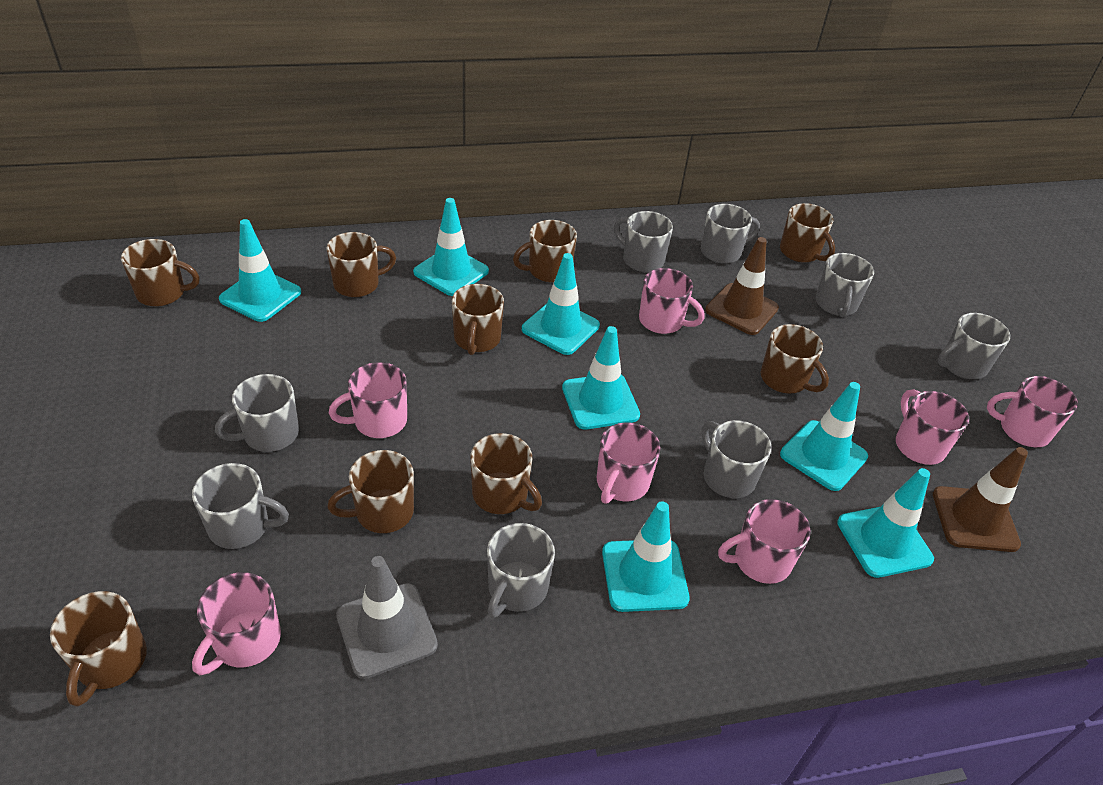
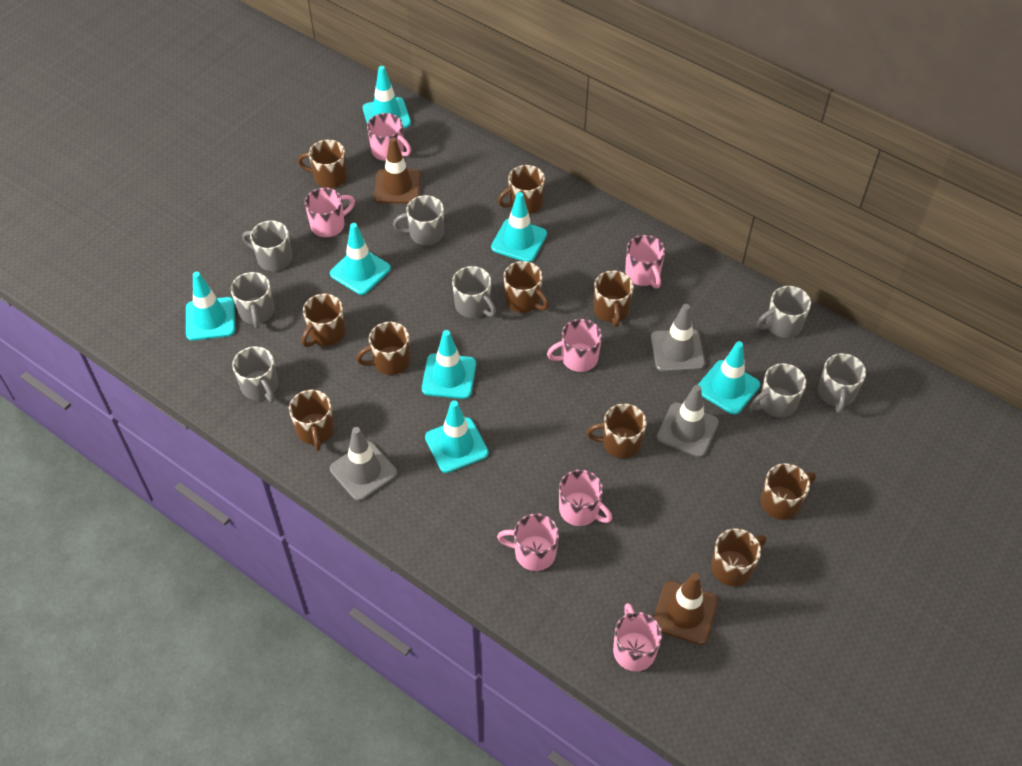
brown mug: 9 -> 10
grey traffic cone: 1 -> 3

